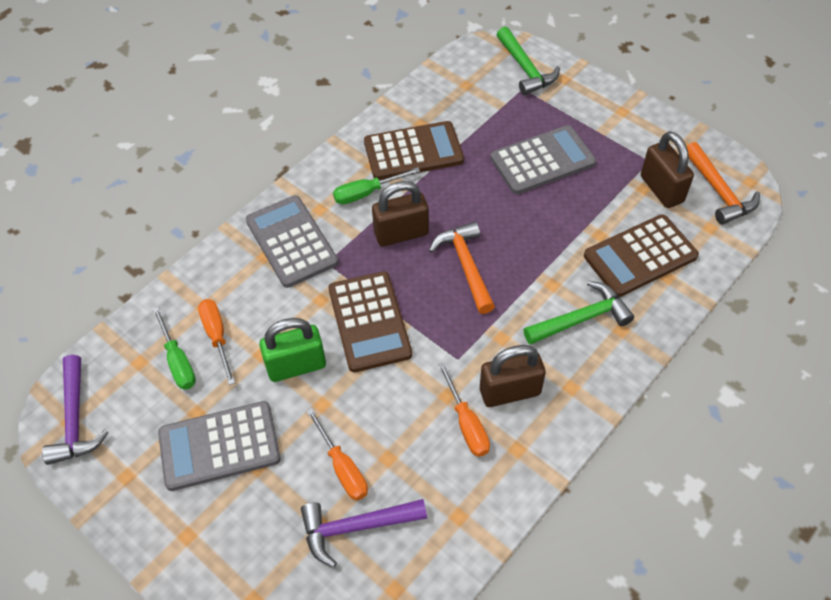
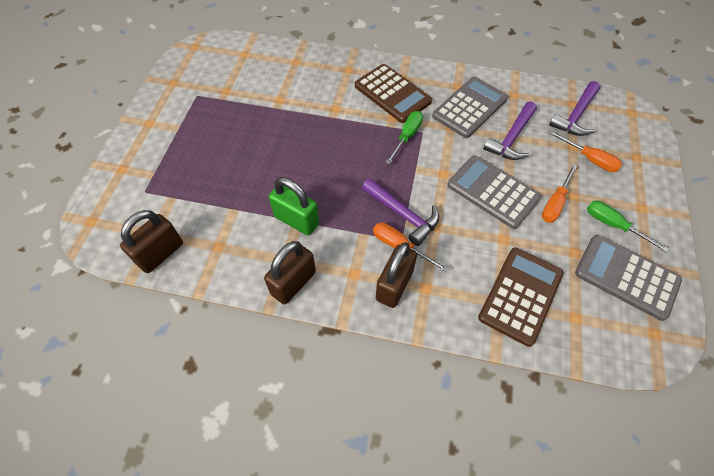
brown calculator: 3 -> 2
green hammer: 2 -> 0
orange hammer: 2 -> 0
purple hammer: 2 -> 3

